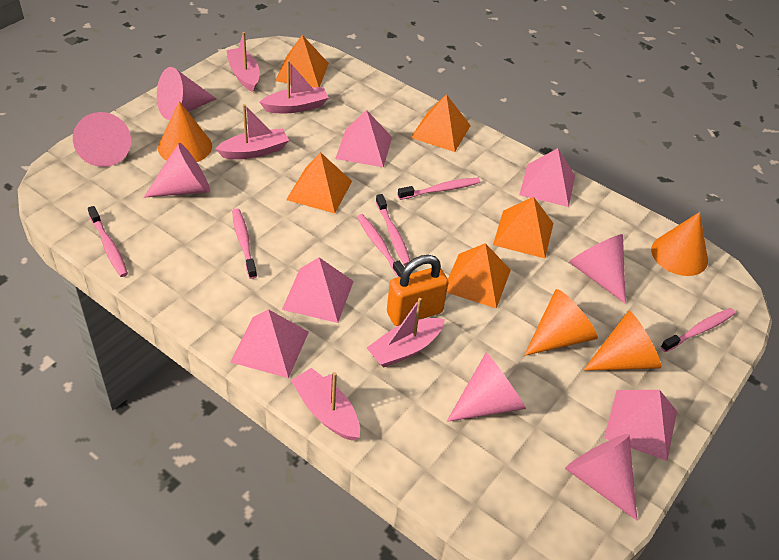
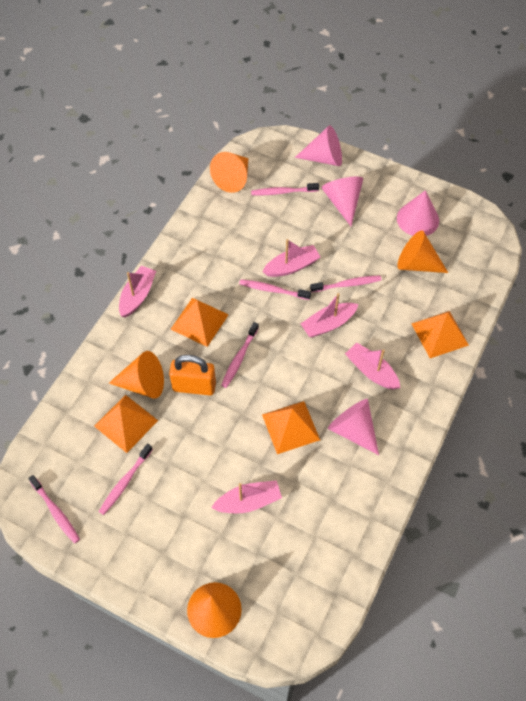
orange pyramid: 5 -> 4
pink cone: 6 -> 4
pink pyramid: 5 -> 0

